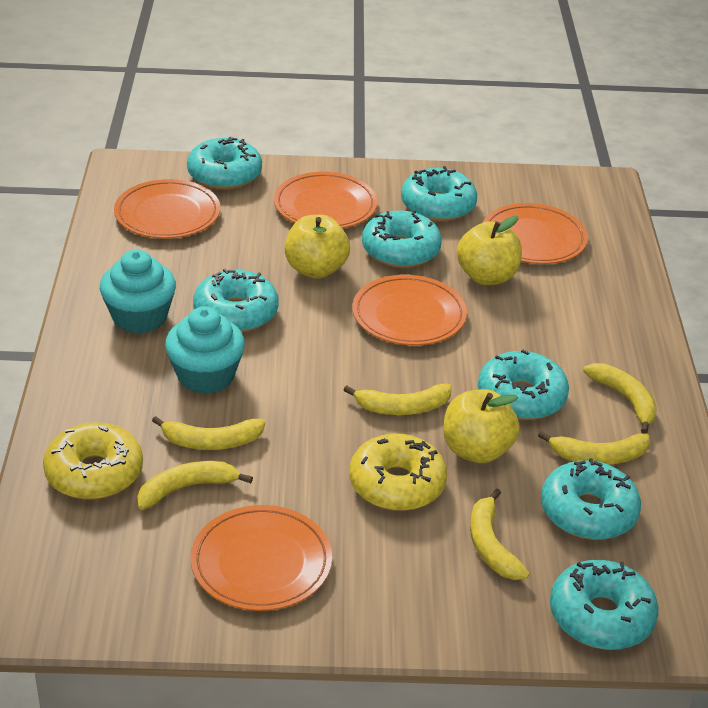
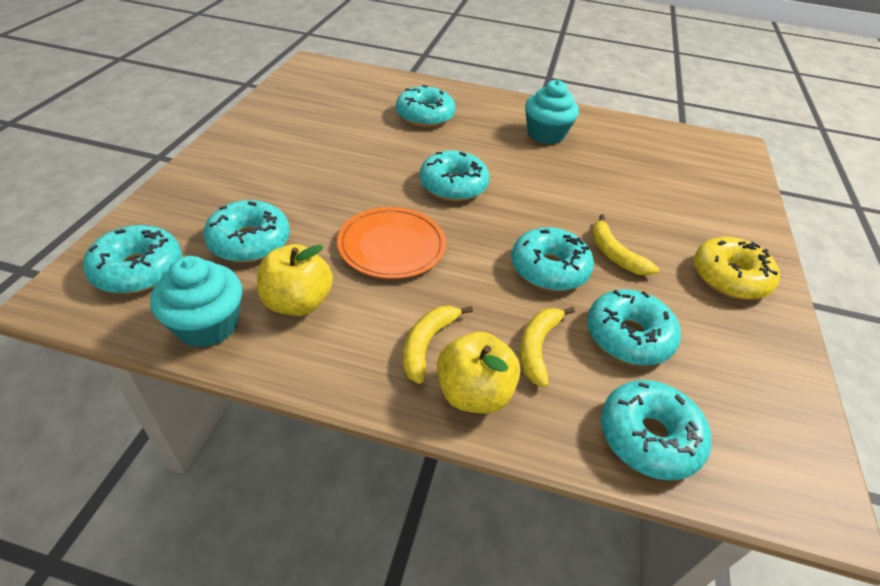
orange plate: 5 -> 1
yellow apple: 3 -> 2
yellow banana: 6 -> 3
yellow donut: 2 -> 1

